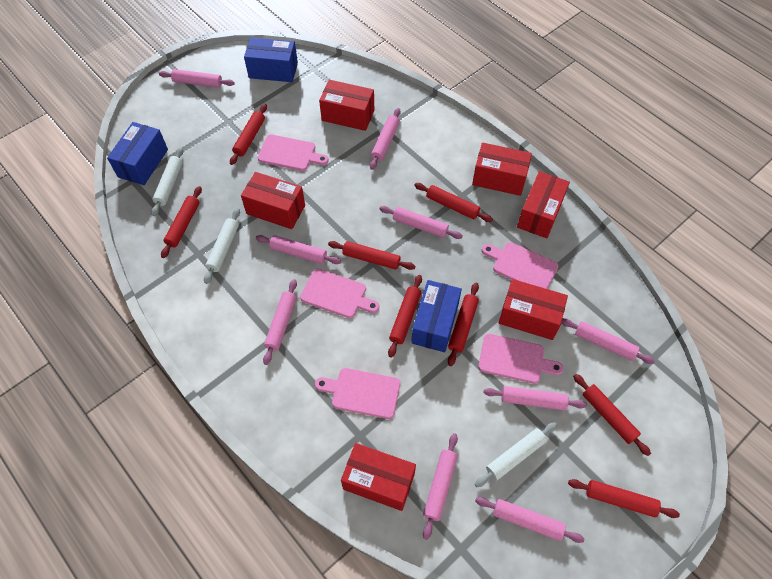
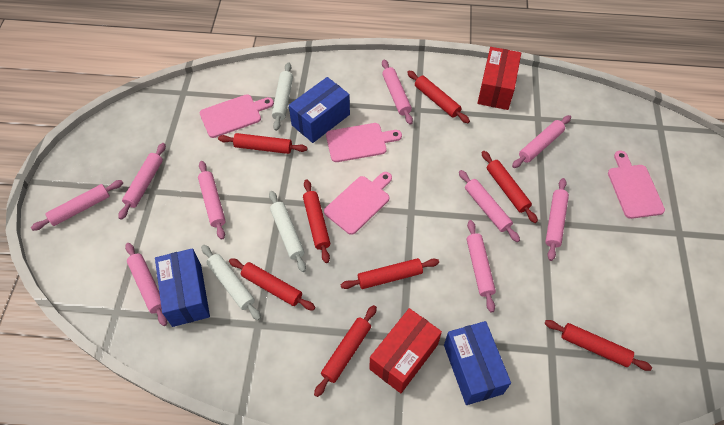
pink cutting board: 5 -> 4
red box: 6 -> 2

